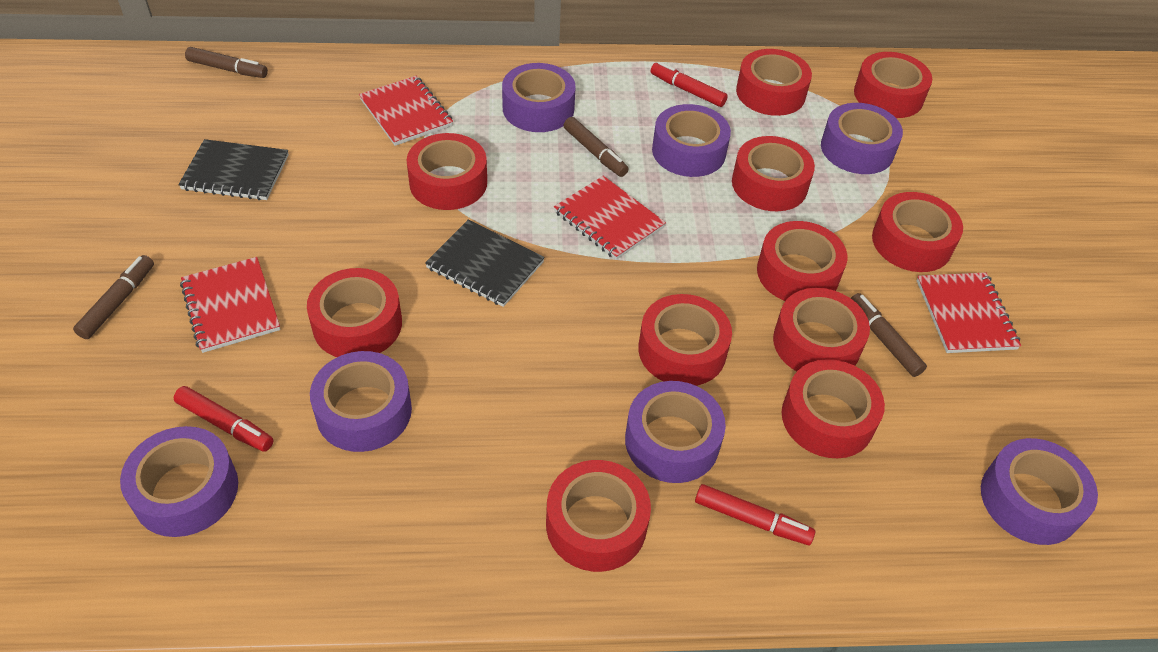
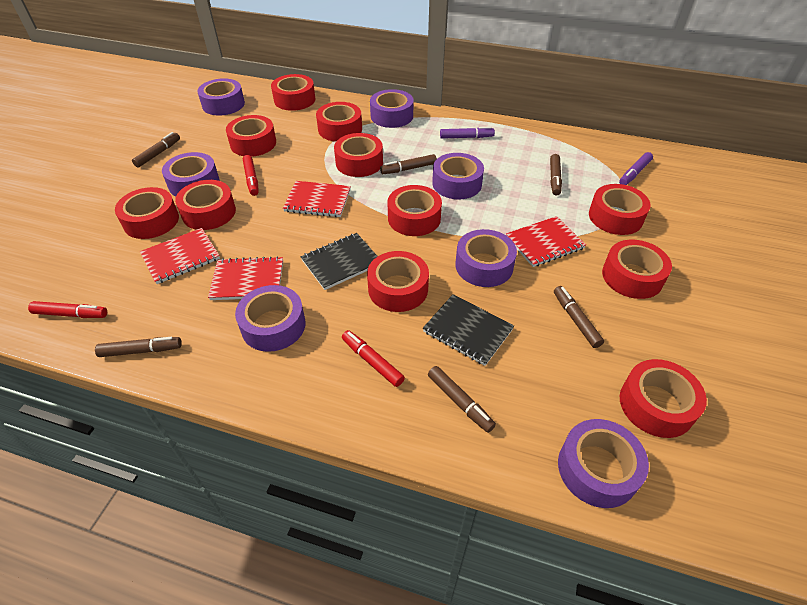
brown marker: 4 -> 6
purple marker: 0 -> 2

